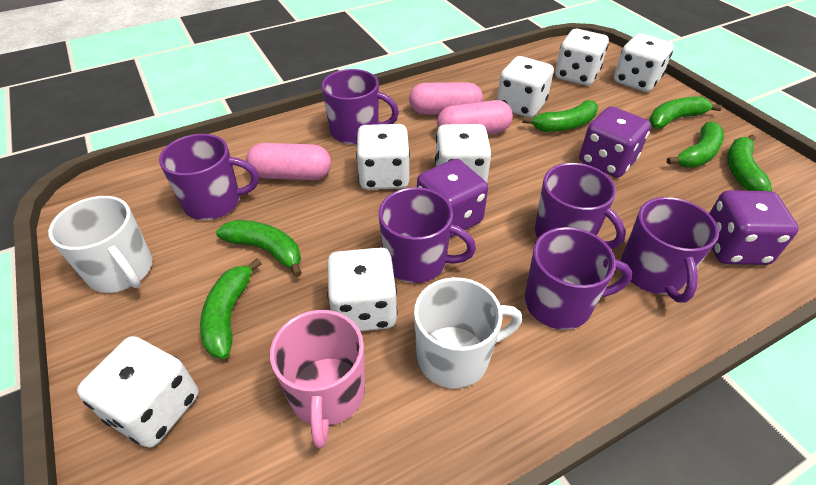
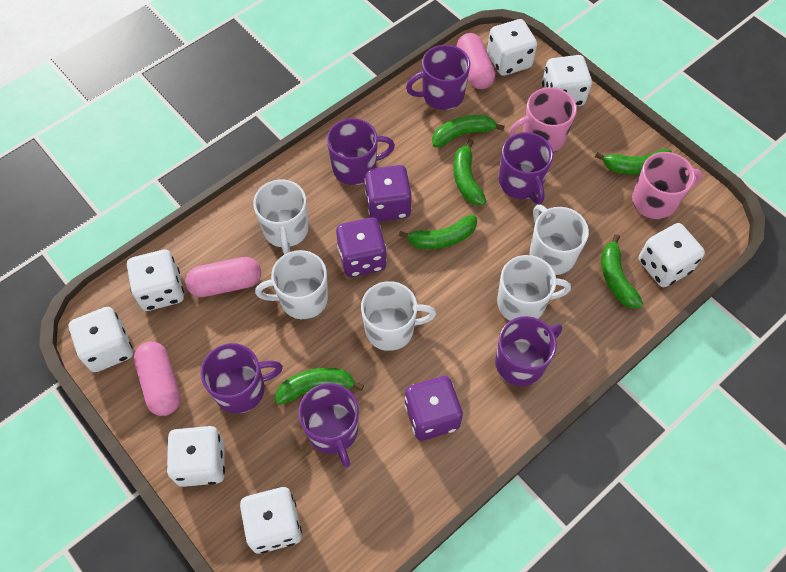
pink mug: 1 -> 2
white mug: 2 -> 5

